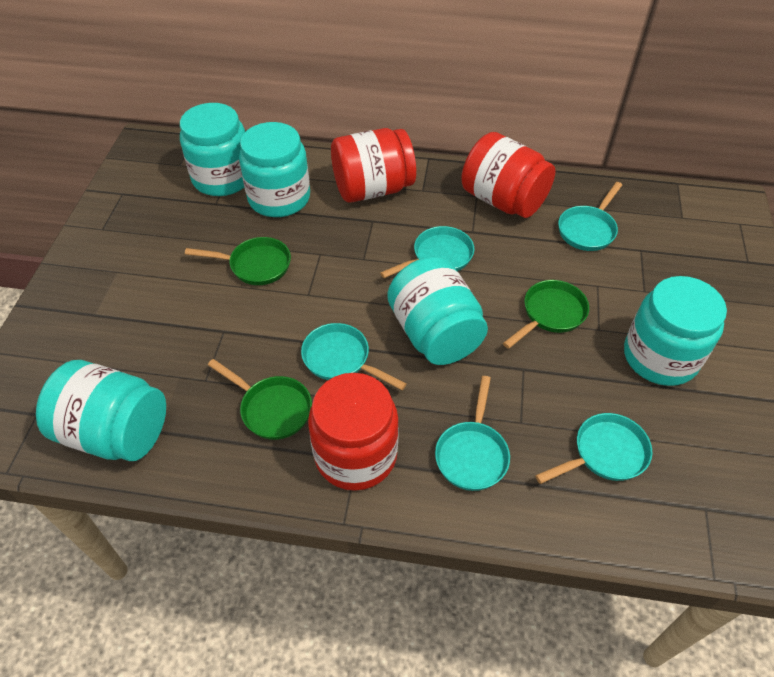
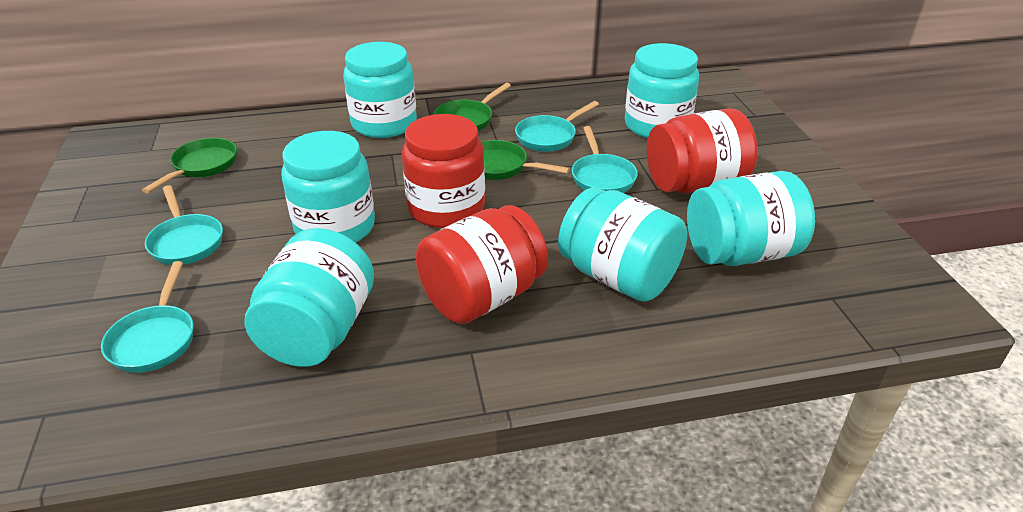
turquoise jar: 5 -> 6
turquoise pan: 5 -> 4

